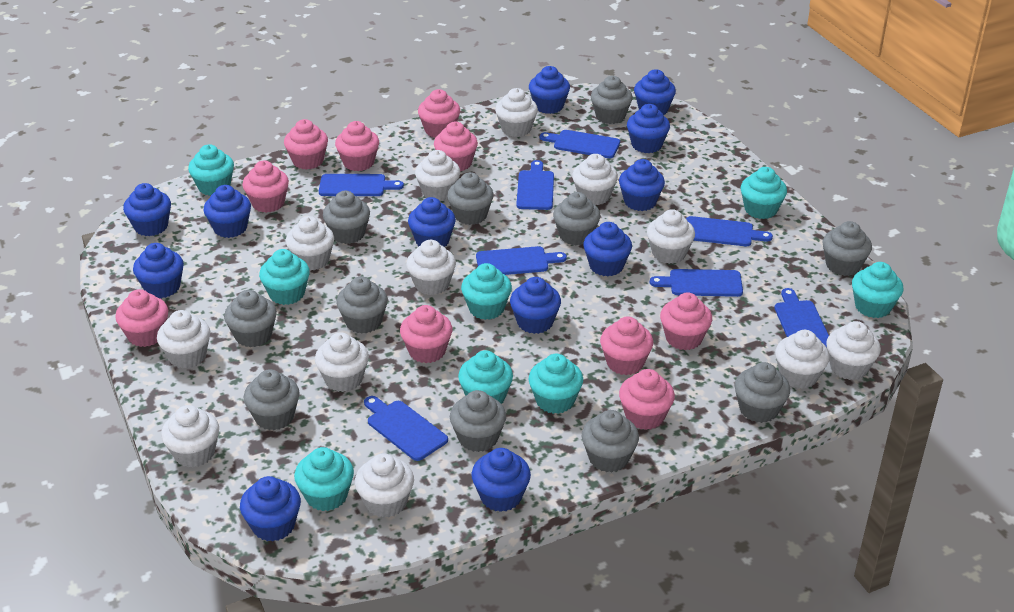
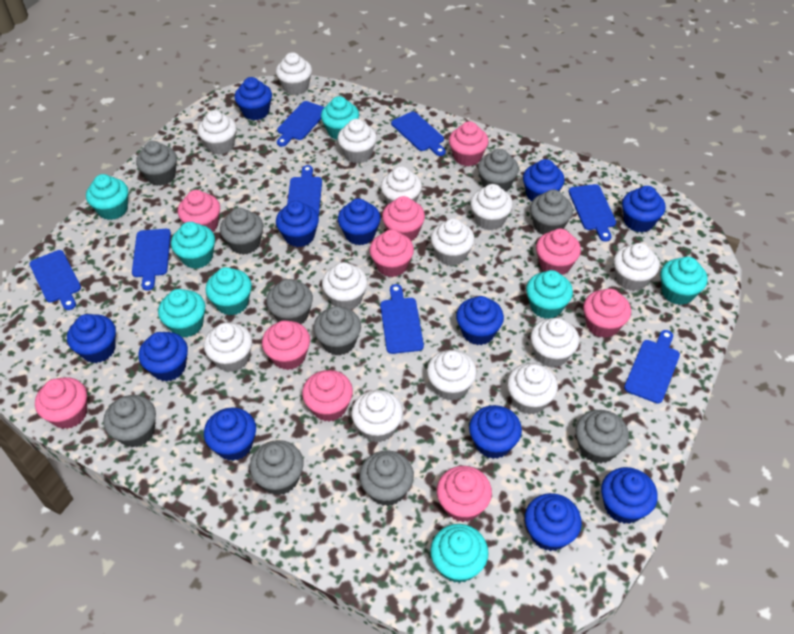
grey cupcake: 11 -> 10
white cupcake: 12 -> 13

